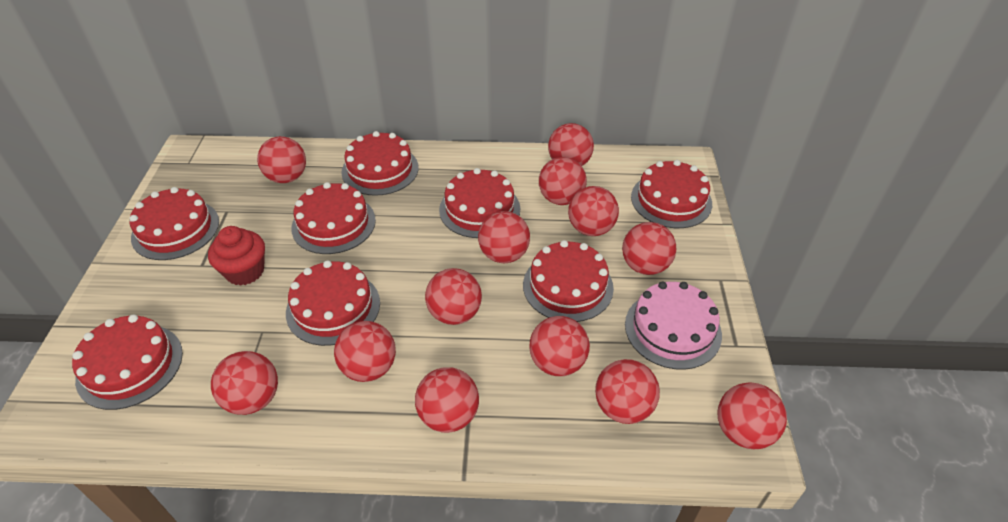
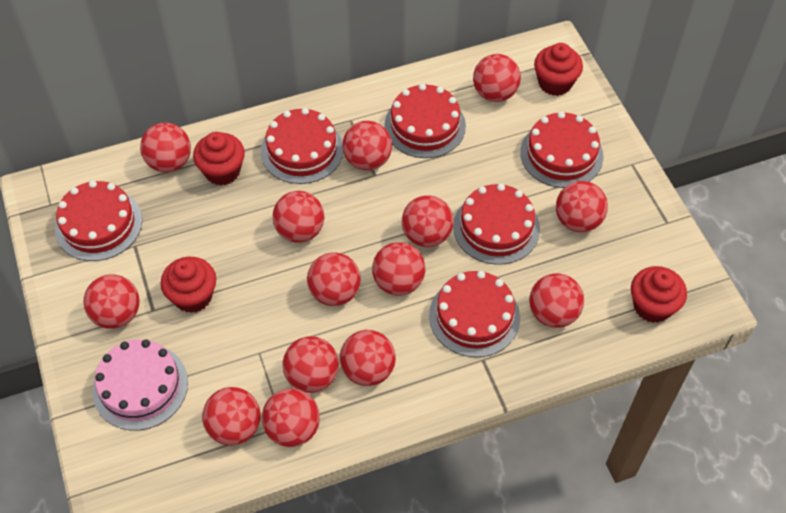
red ball: 13 -> 14
red cake: 8 -> 6
red cupcake: 1 -> 4

